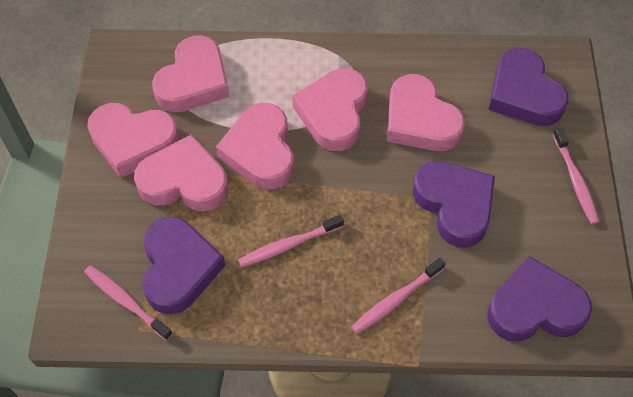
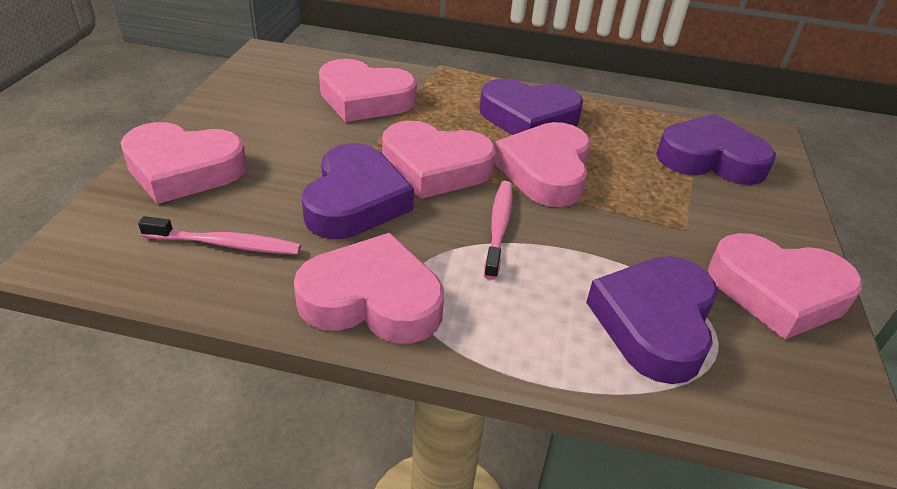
pink toothbrush: 4 -> 2

